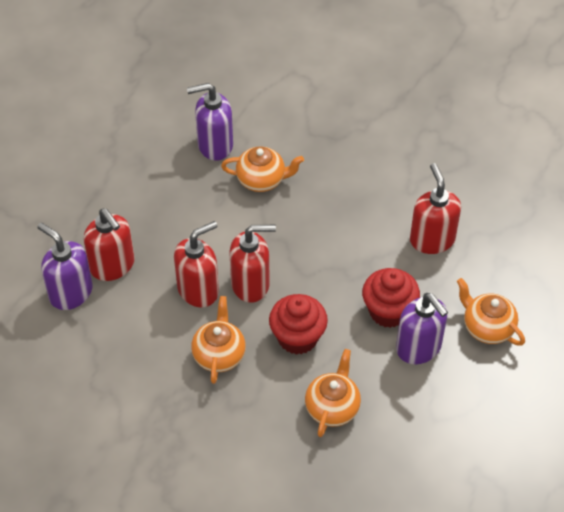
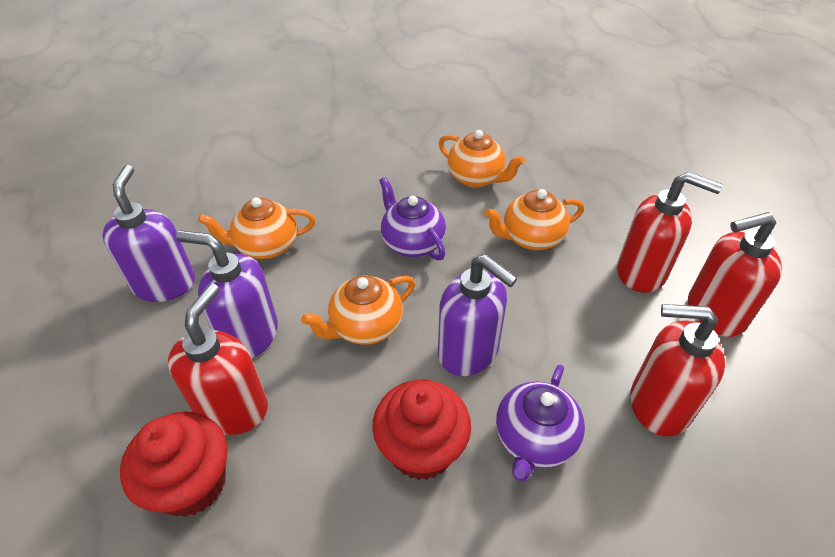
purple teapot: 0 -> 2

